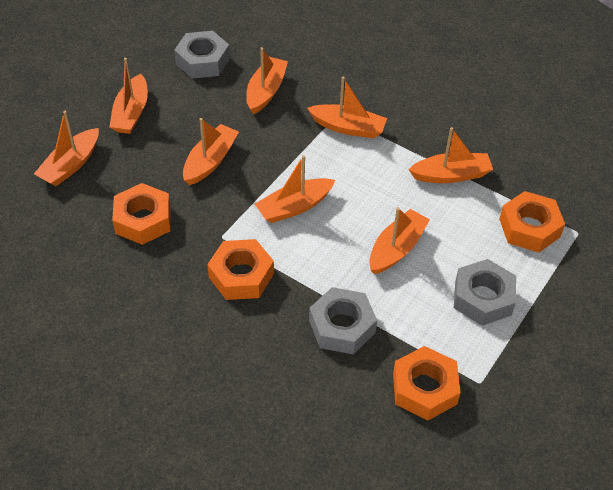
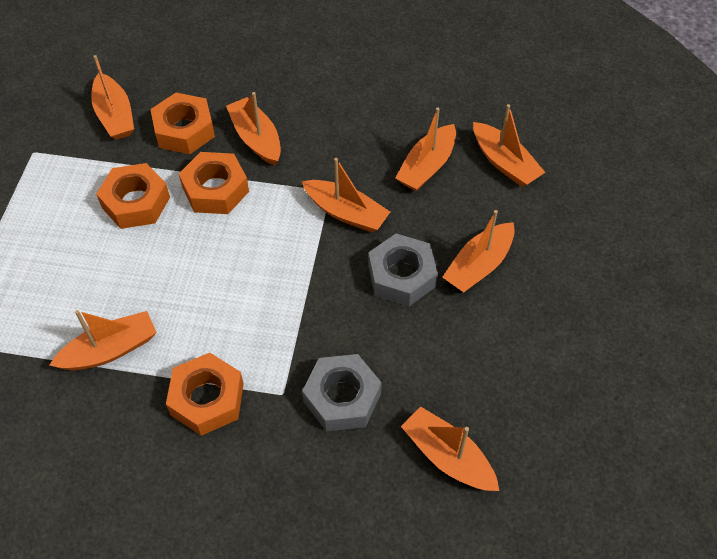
grey nut: 3 -> 2

